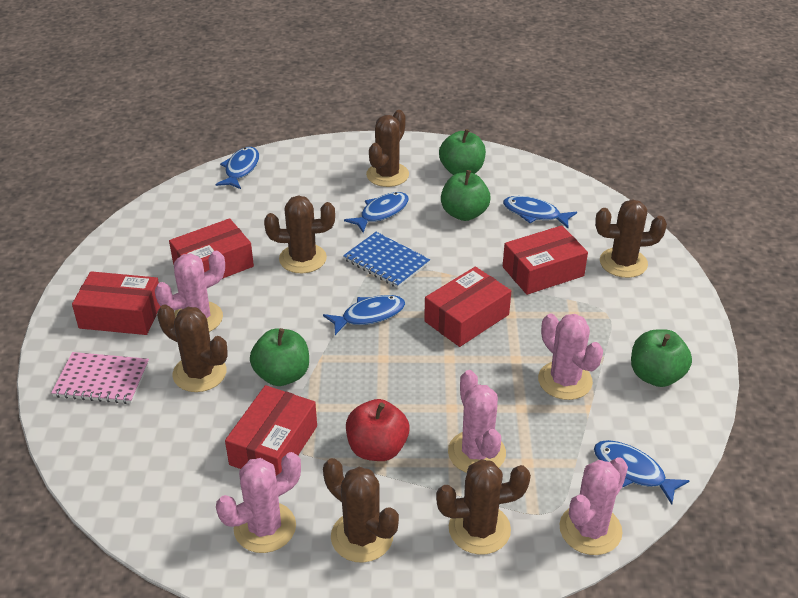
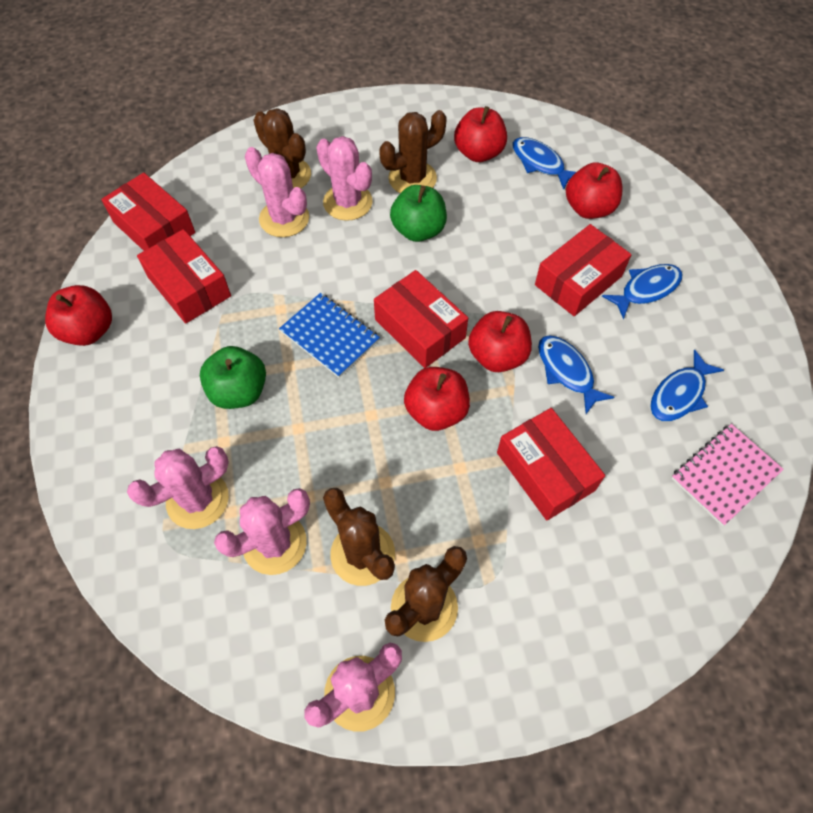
blue fish: 5 -> 4
brown cactus: 6 -> 4
green apple: 4 -> 2
red apple: 1 -> 5

